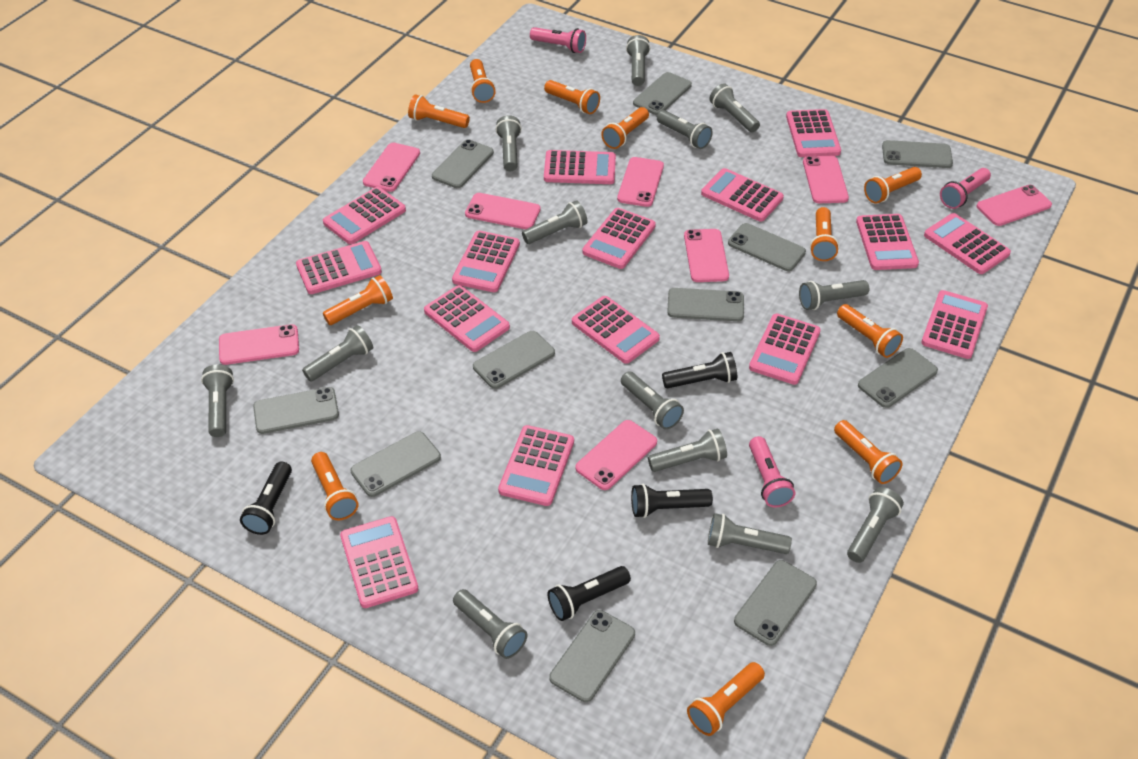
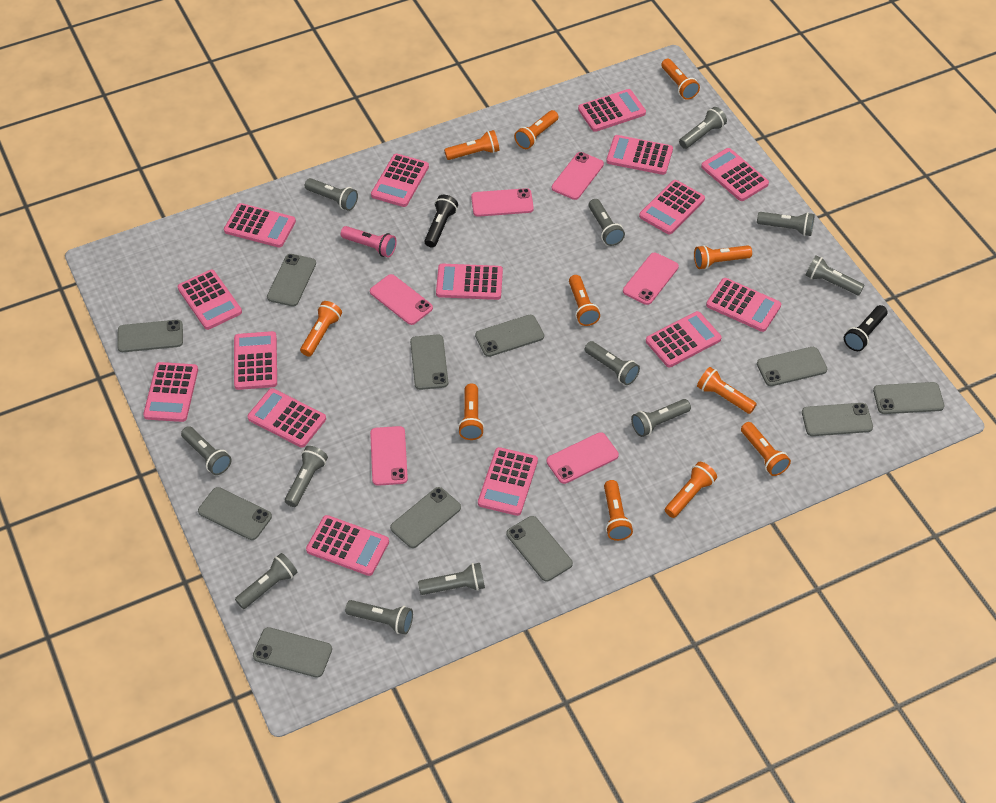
black flashlight: 4 -> 2
grey flashlight: 13 -> 12
pink flashlight: 3 -> 1
pink phone: 8 -> 6

